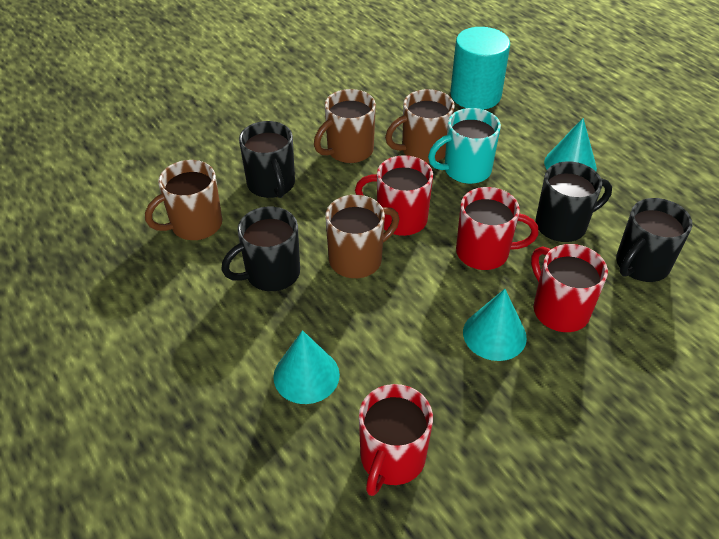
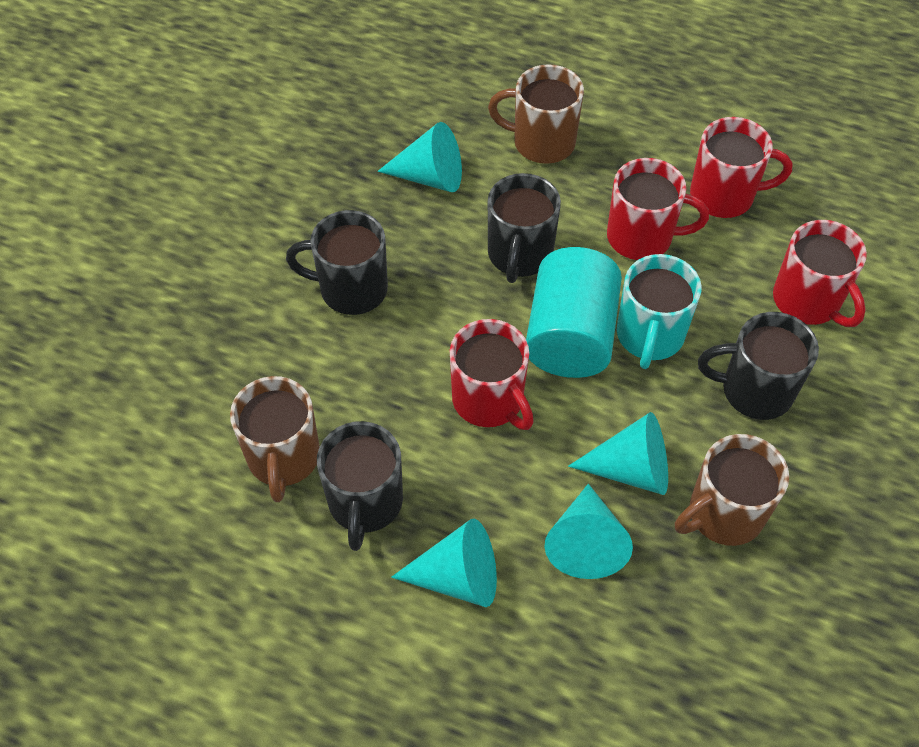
brown mug: 4 -> 3
turquoise cone: 3 -> 4

